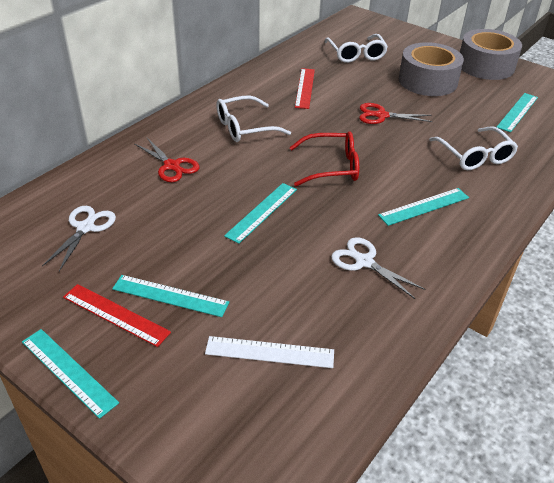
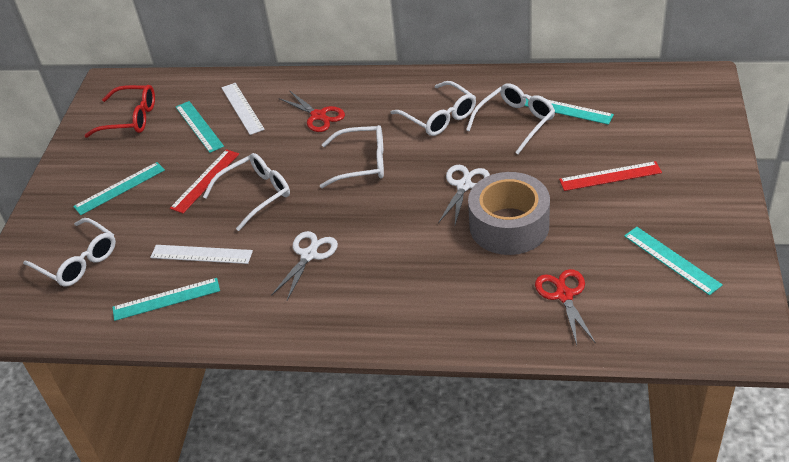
grey tape: 2 -> 1
white glasses: 3 -> 5
white ruler: 1 -> 2

